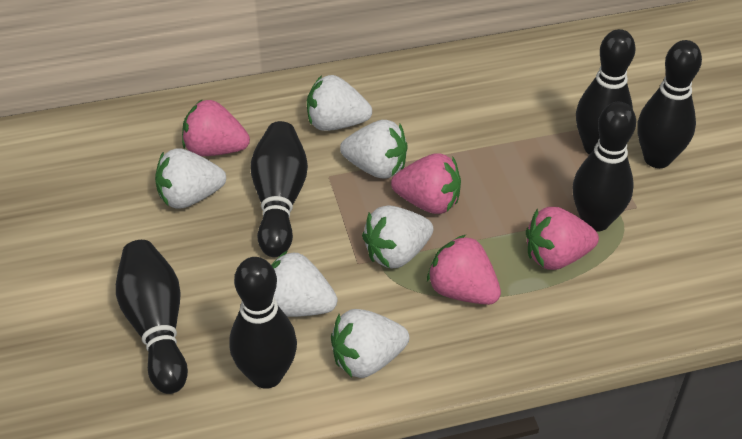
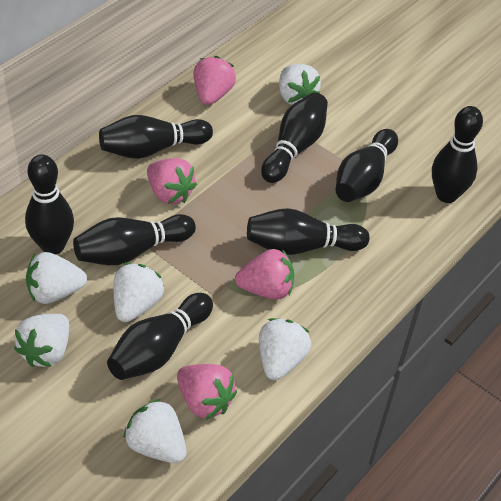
black bowling pin: 6 -> 8

